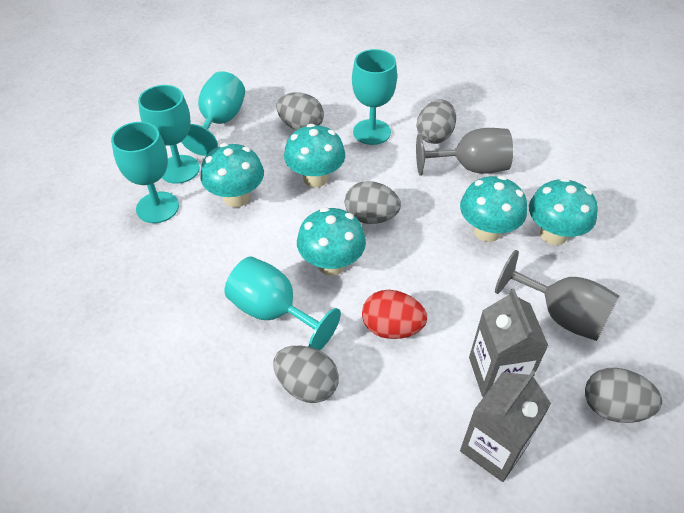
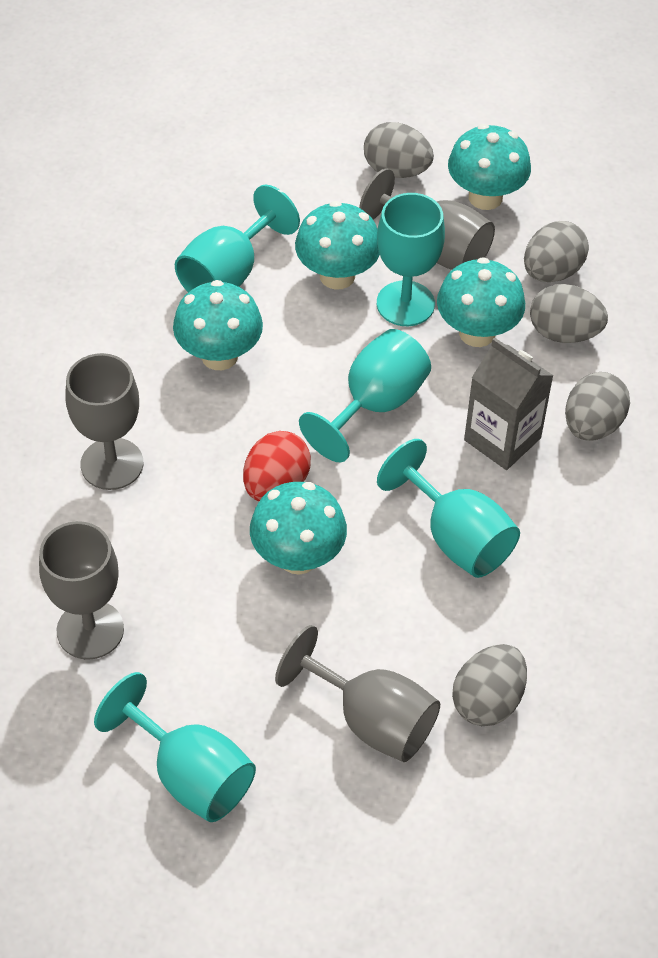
grey carton: 2 -> 1
grey goblet: 2 -> 4

